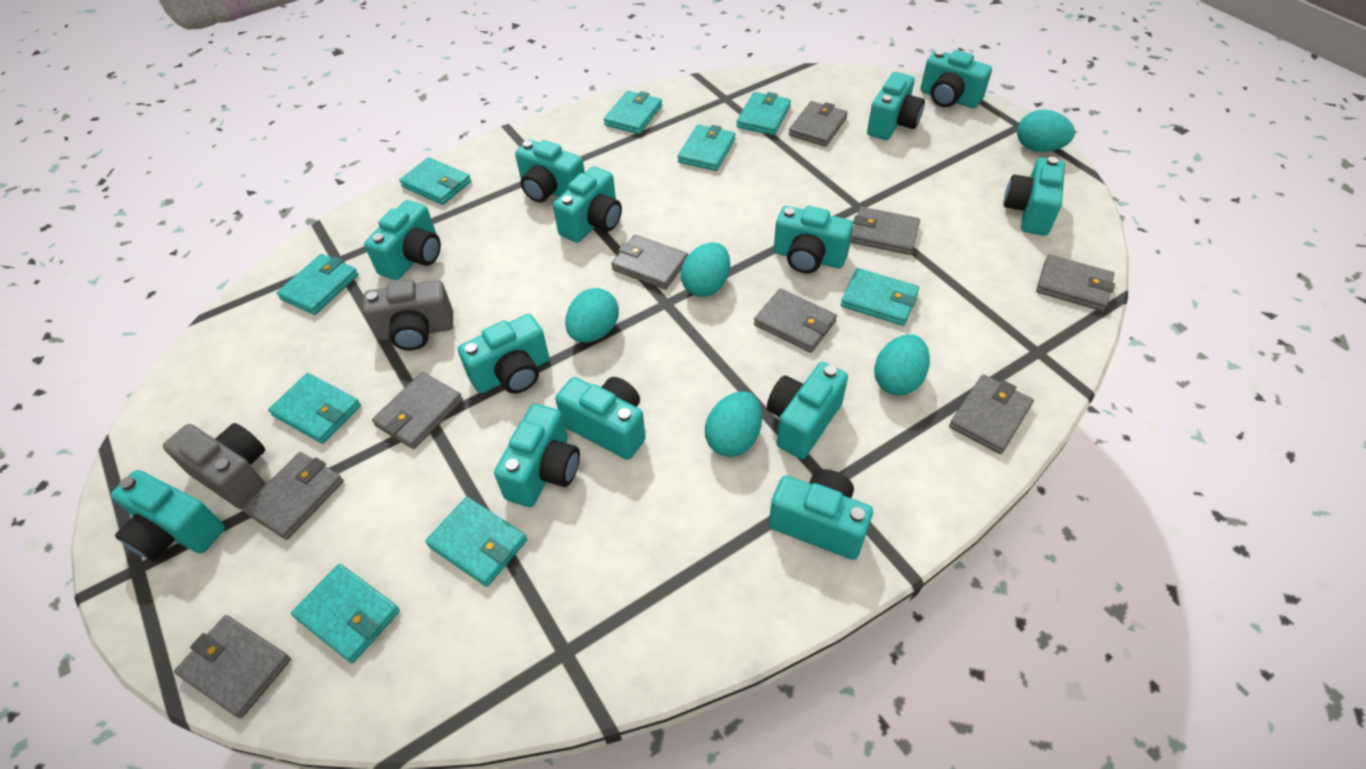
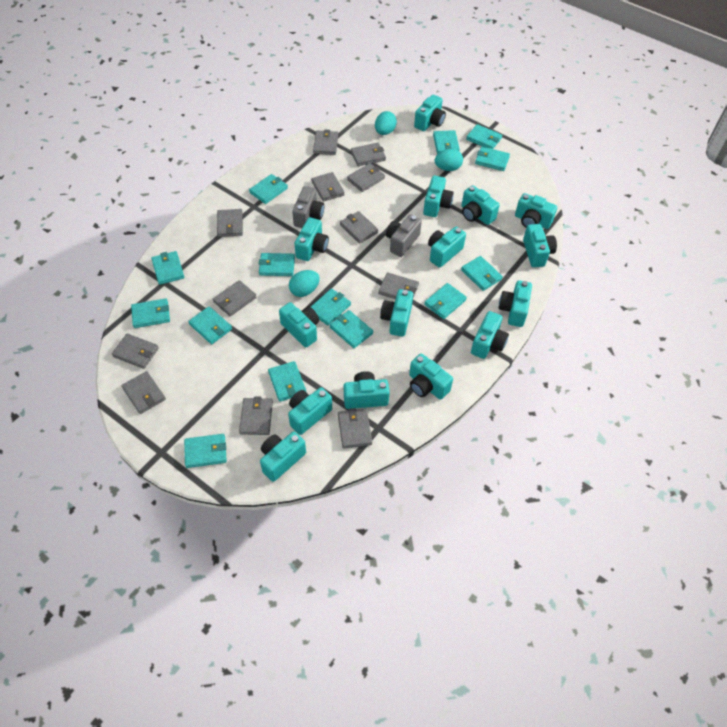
grey wallet: 9 -> 12
turquoise camera: 13 -> 15
turquoise egg: 5 -> 3
turquoise wallet: 9 -> 14

